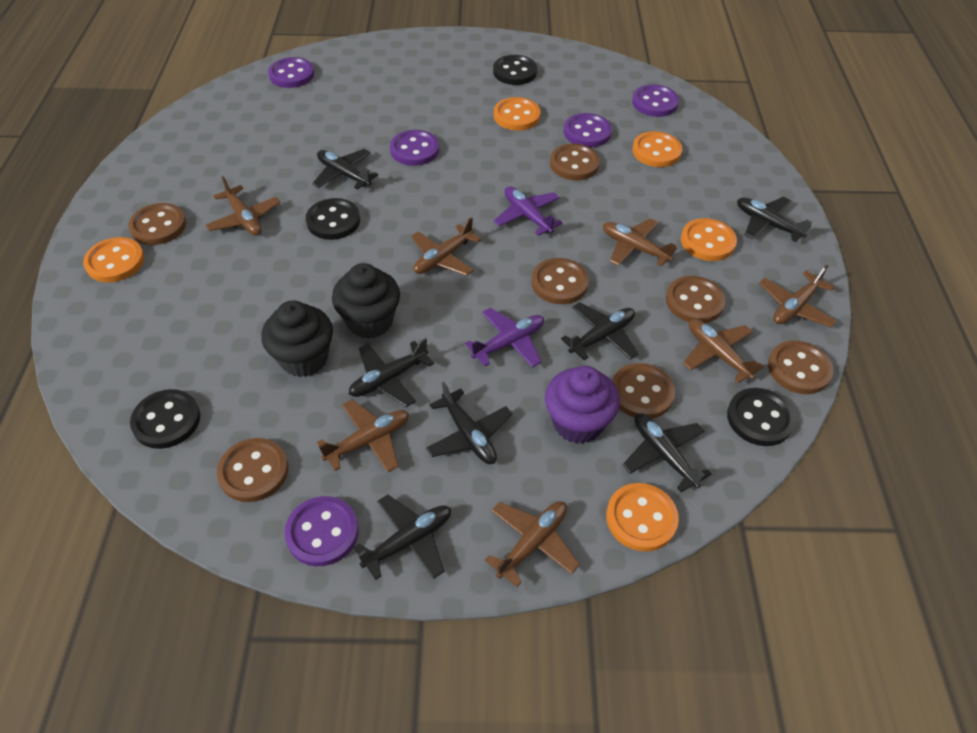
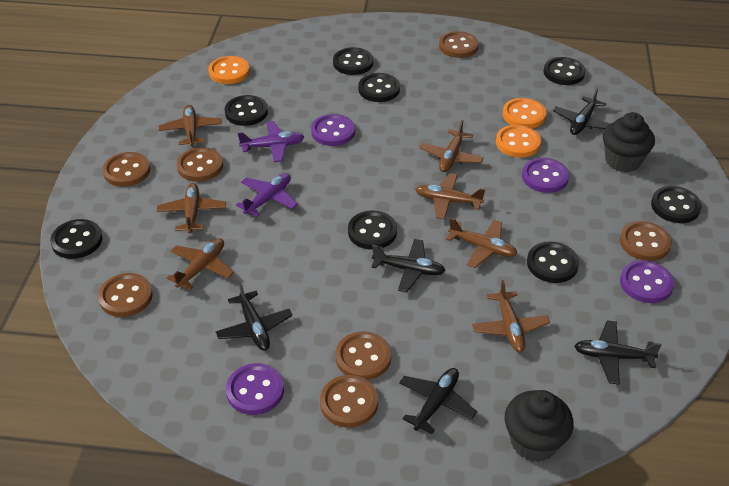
black button: 4 -> 8
black plane: 7 -> 5
orange button: 5 -> 3
purple button: 5 -> 4
purple cupcake: 1 -> 0

